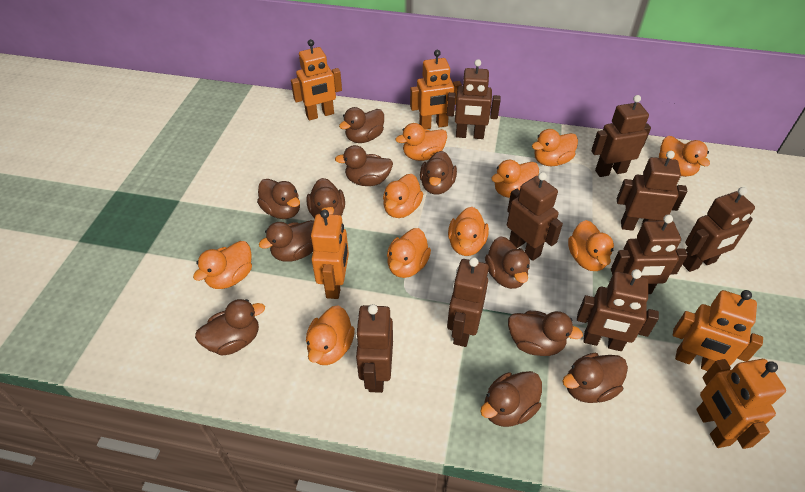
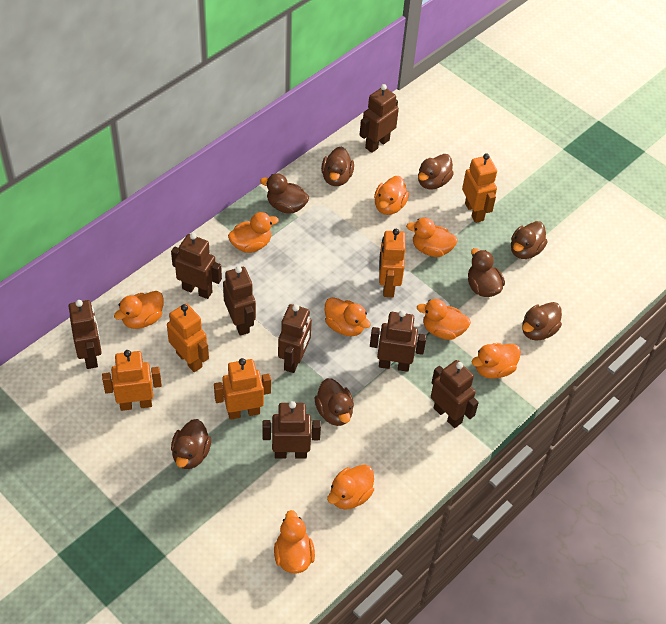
brown duck: 11 -> 8
brown robot: 9 -> 8
orange duck: 10 -> 9

